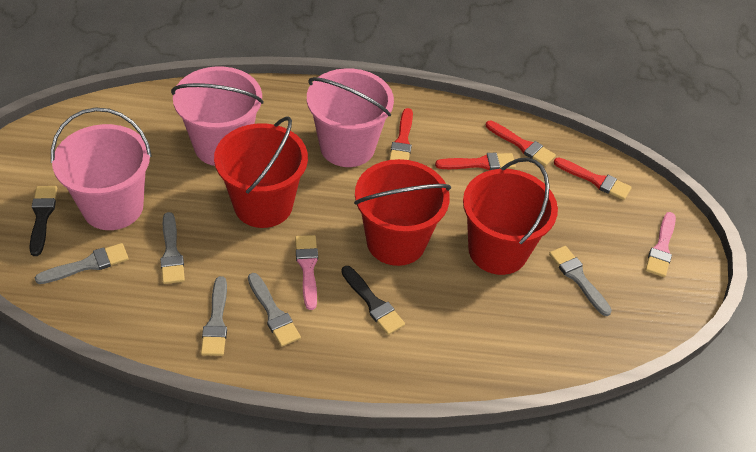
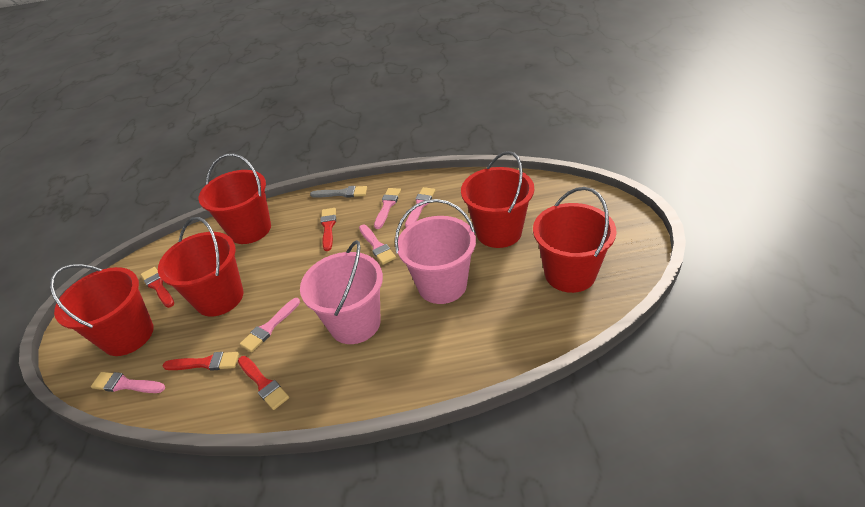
black brush: 2 -> 0
grey brush: 5 -> 1
pink brush: 2 -> 5
pink bucket: 3 -> 2
red bucket: 3 -> 5

